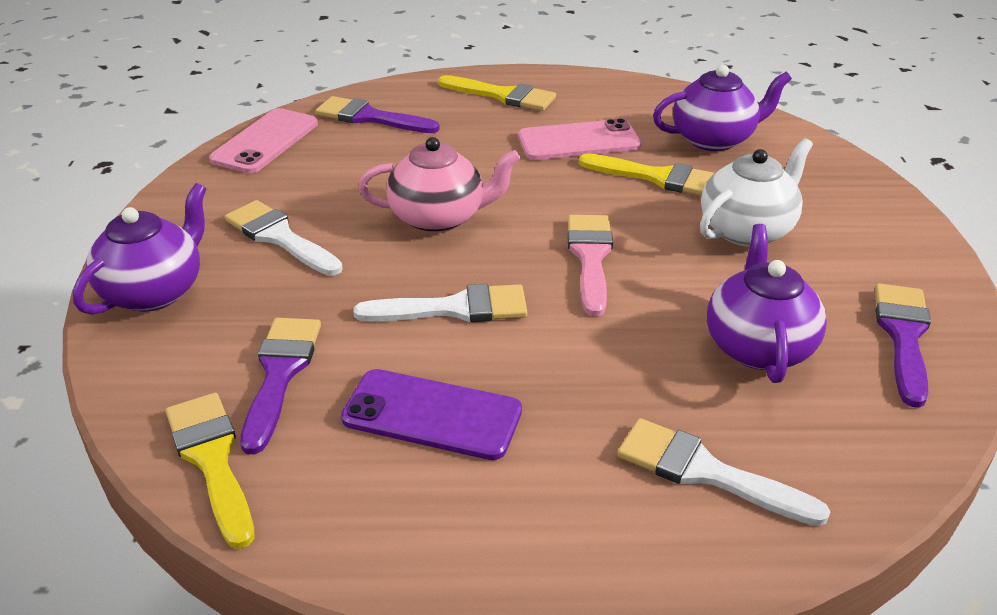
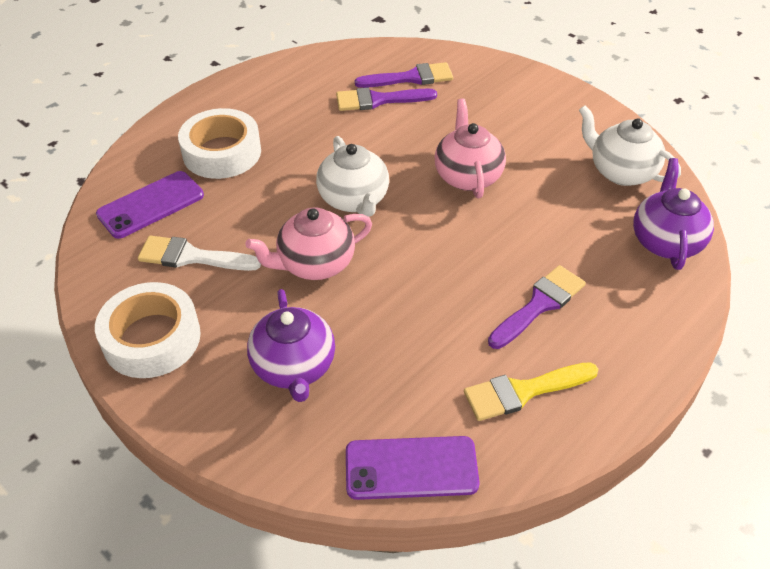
pink brush: 1 -> 0
pink phone: 2 -> 0
pink teapot: 1 -> 2
purple phone: 1 -> 2
purple teapot: 3 -> 2
white brush: 3 -> 1
white tape: 0 -> 2
white teapot: 1 -> 2
yellow brush: 3 -> 1

